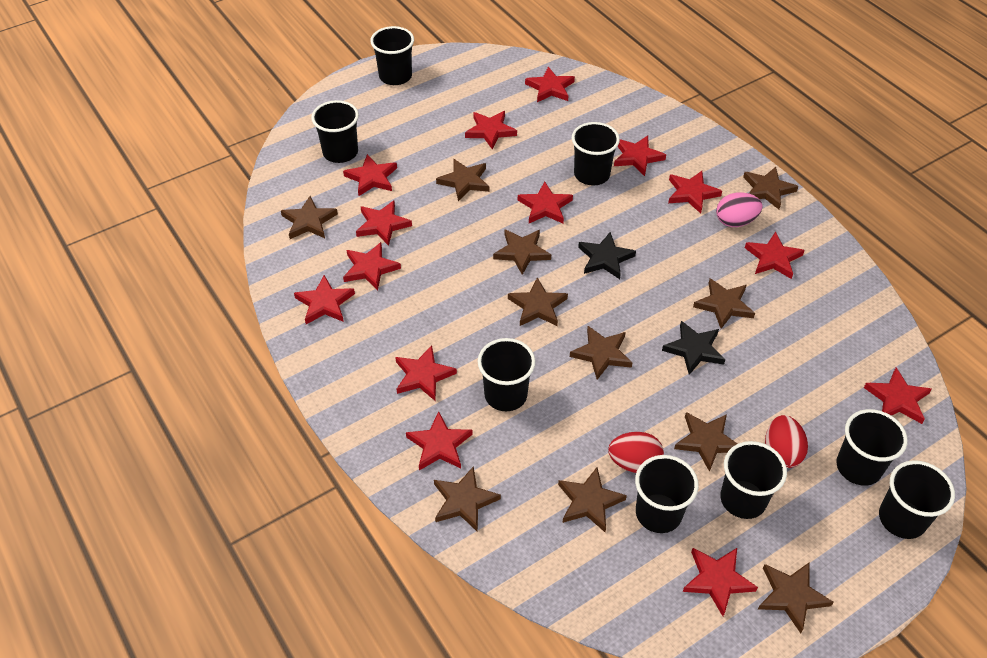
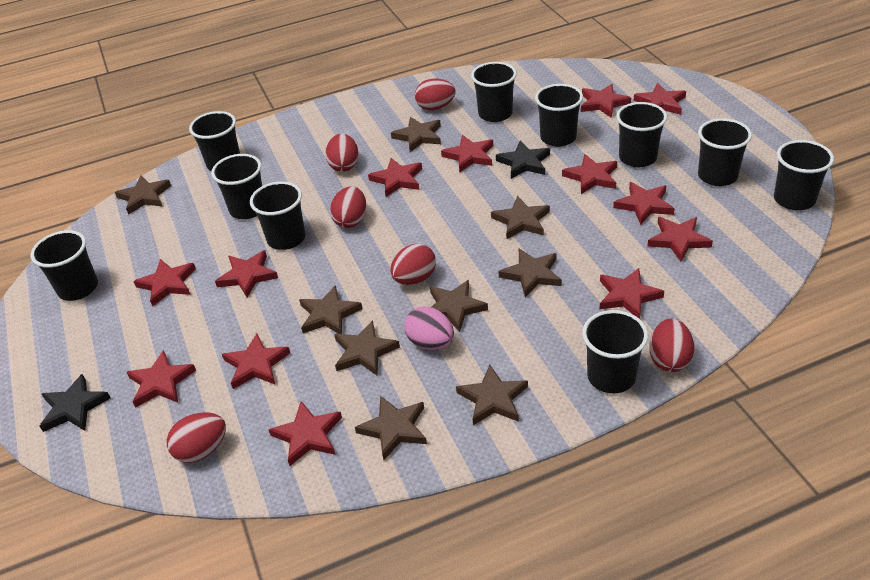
black cup: 8 -> 10
brown star: 11 -> 9
red egg: 2 -> 6
red star: 14 -> 13

